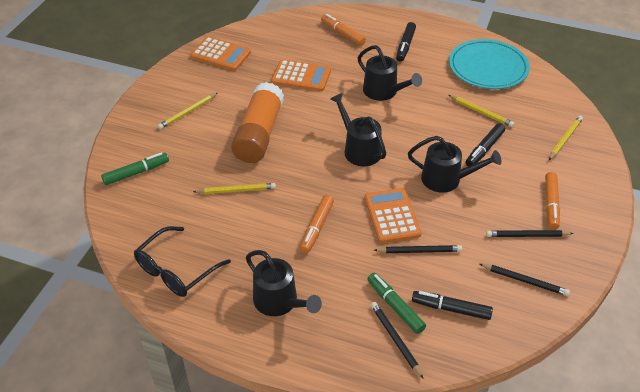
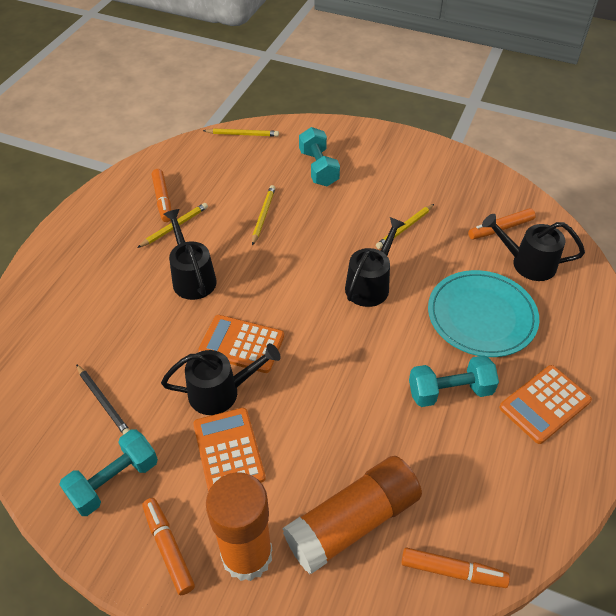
black glasses: 1 -> 0
black marker: 3 -> 0
black pencil: 4 -> 1
green marker: 2 -> 0
orange glue stick: 1 -> 2
orange marker: 3 -> 4
turquoise dumbbell: 0 -> 3

